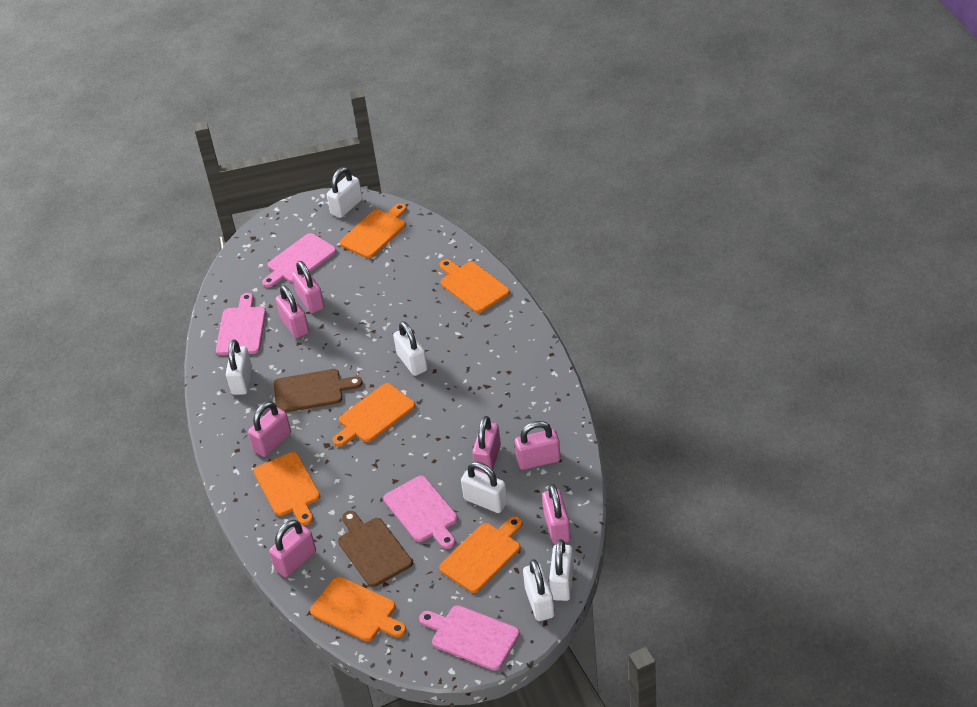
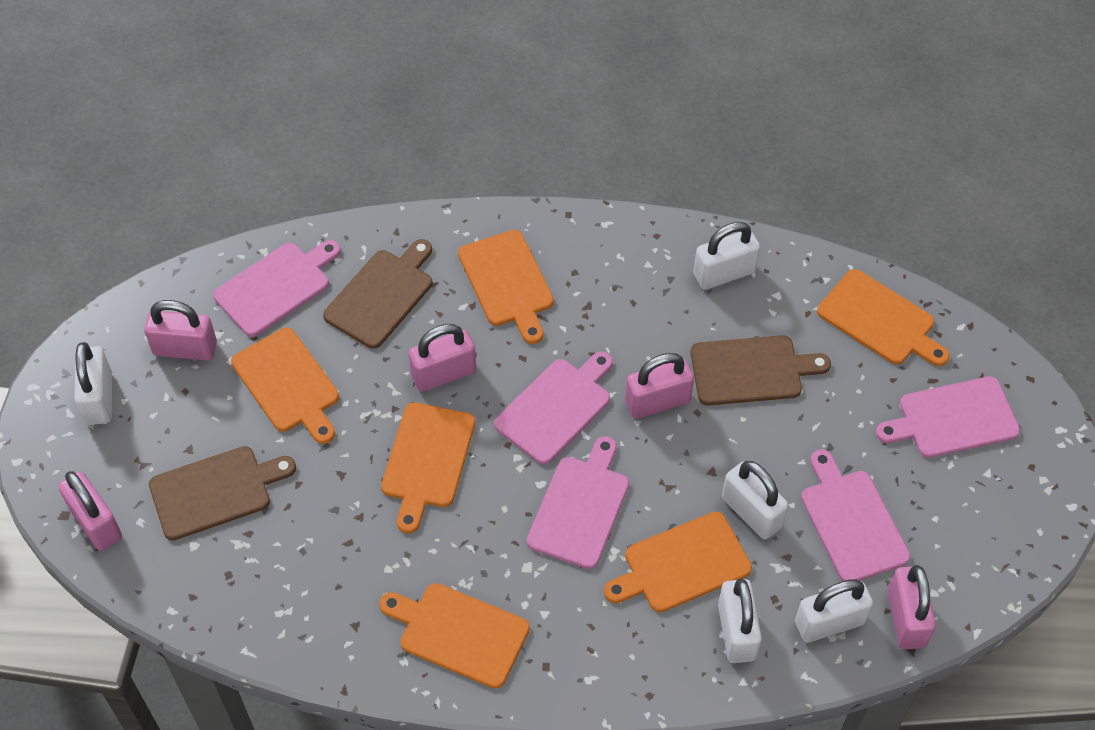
brown cutting board: 2 -> 3
pink cutting board: 4 -> 5
pink padlock: 7 -> 5
white padlock: 6 -> 5

